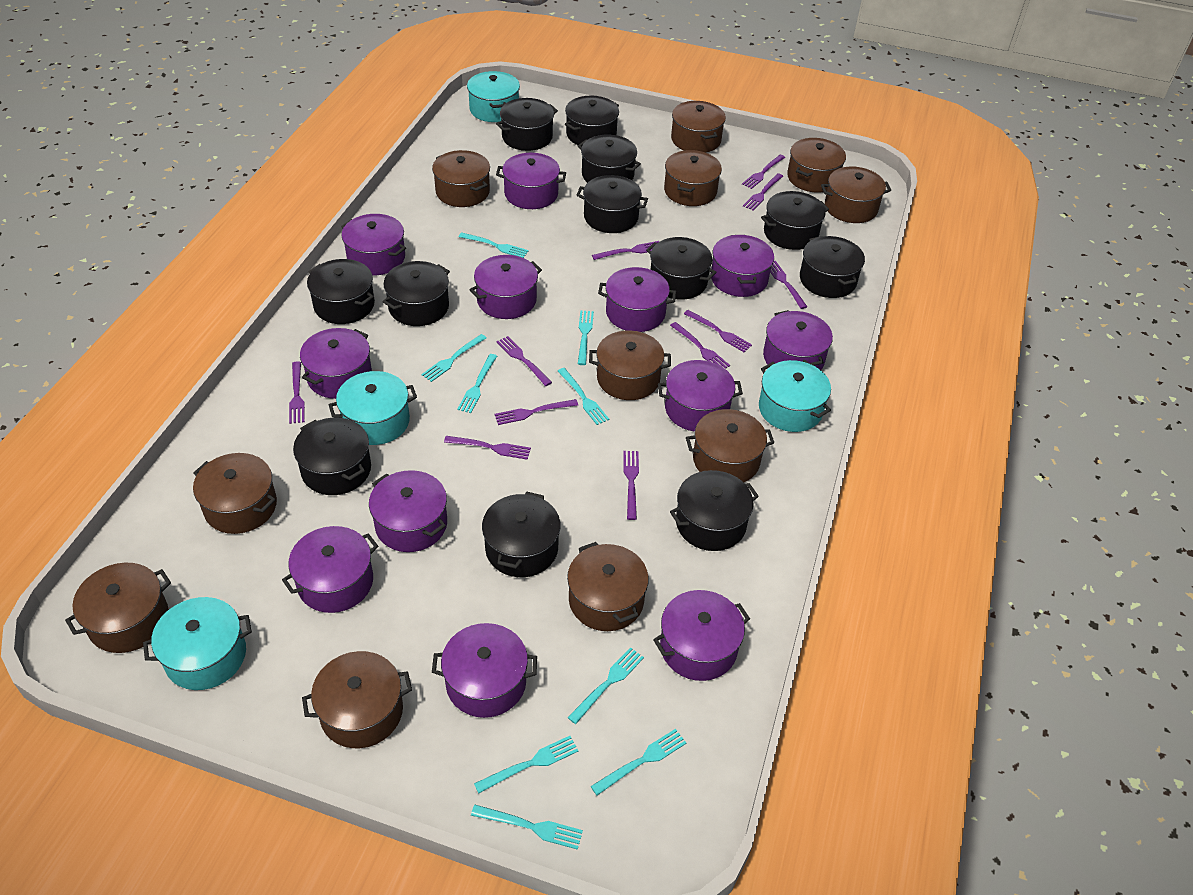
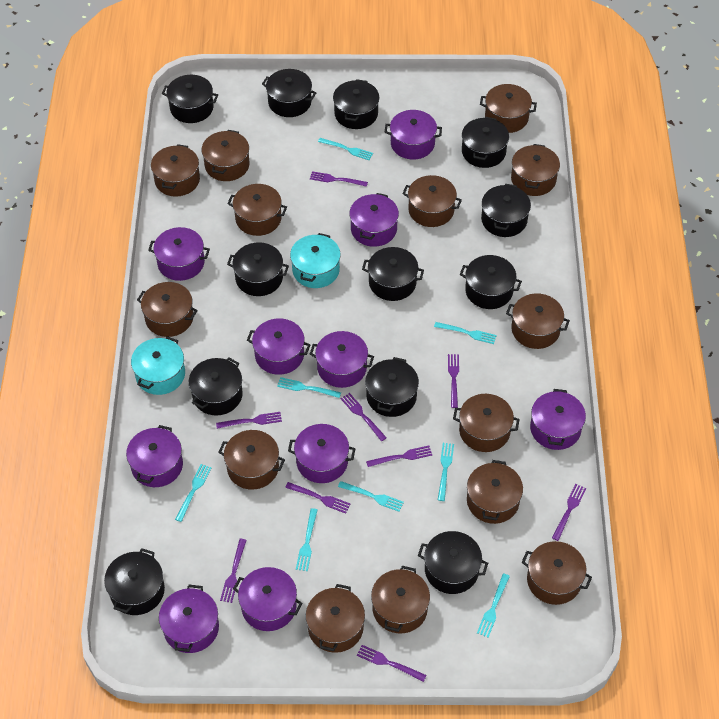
brown pot: 11 -> 14
purple fork: 11 -> 9
purple pot: 12 -> 10
turquoise fork: 9 -> 8
turquoise pot: 4 -> 2

